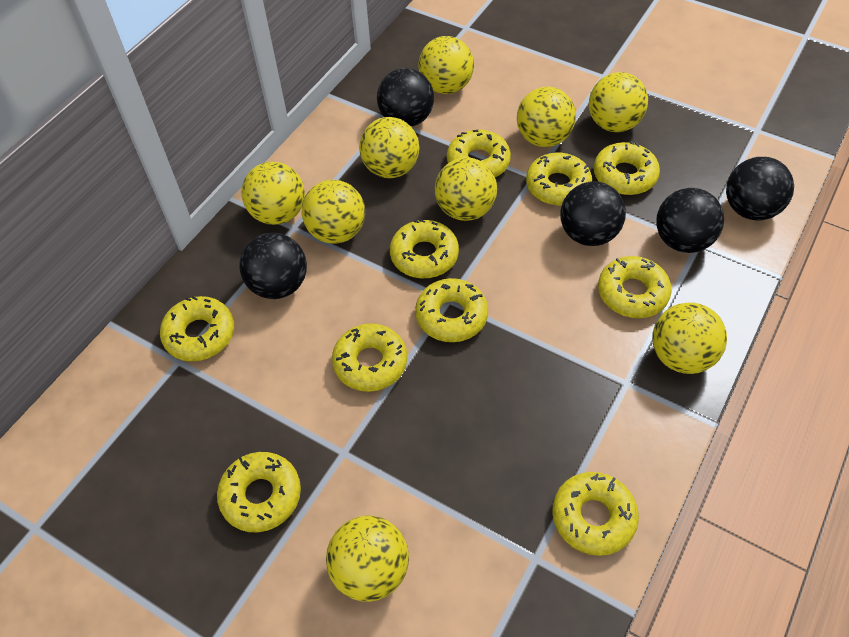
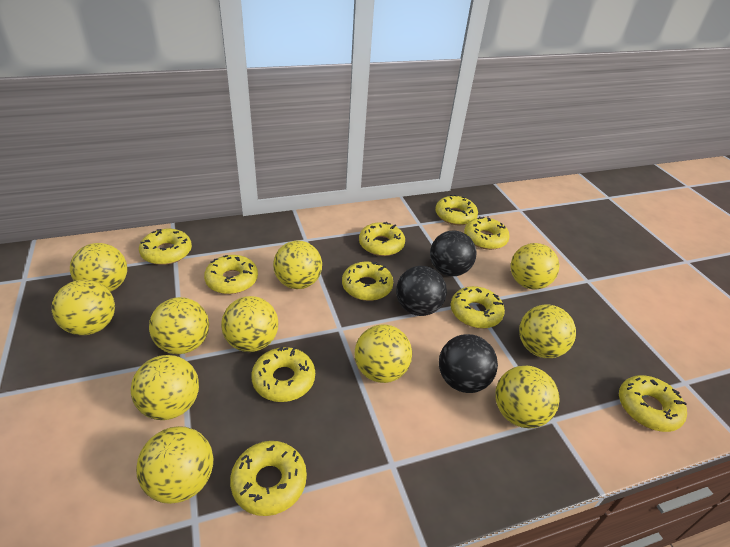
black ball: 5 -> 3
yellow ball: 9 -> 11

